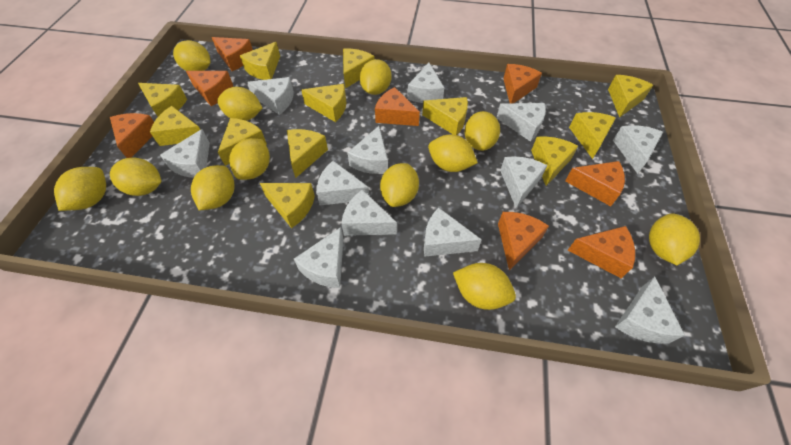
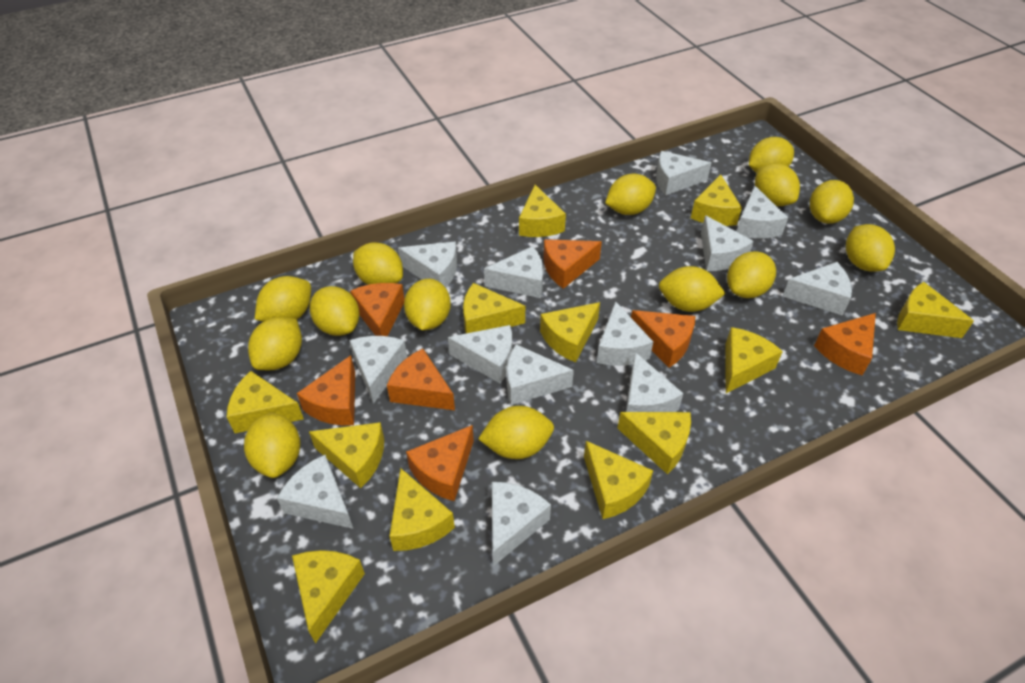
orange cheese: 8 -> 7
white cheese: 12 -> 13
yellow lemon: 12 -> 14

